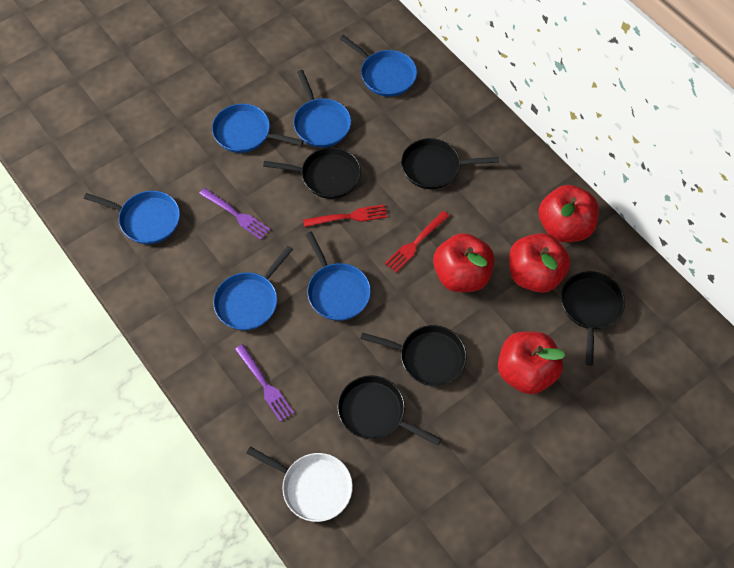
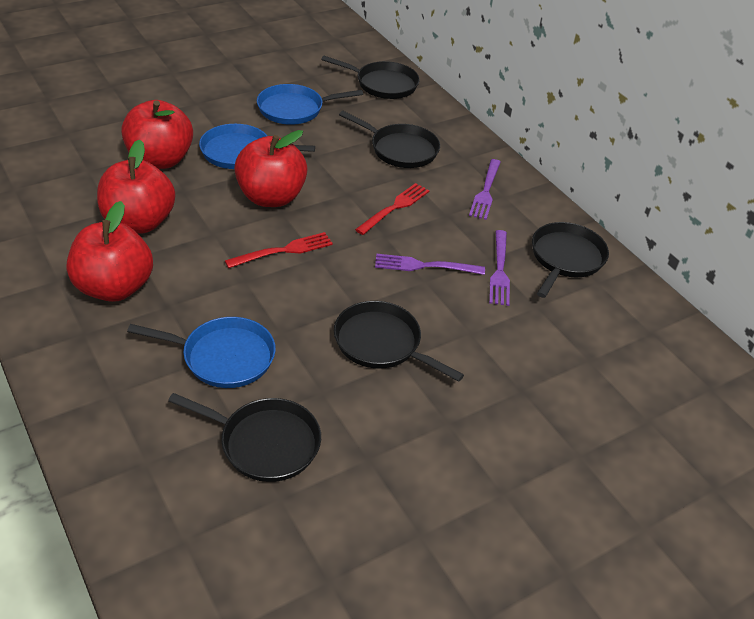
blue pan: 6 -> 3
purple fork: 2 -> 3
white pan: 1 -> 0

